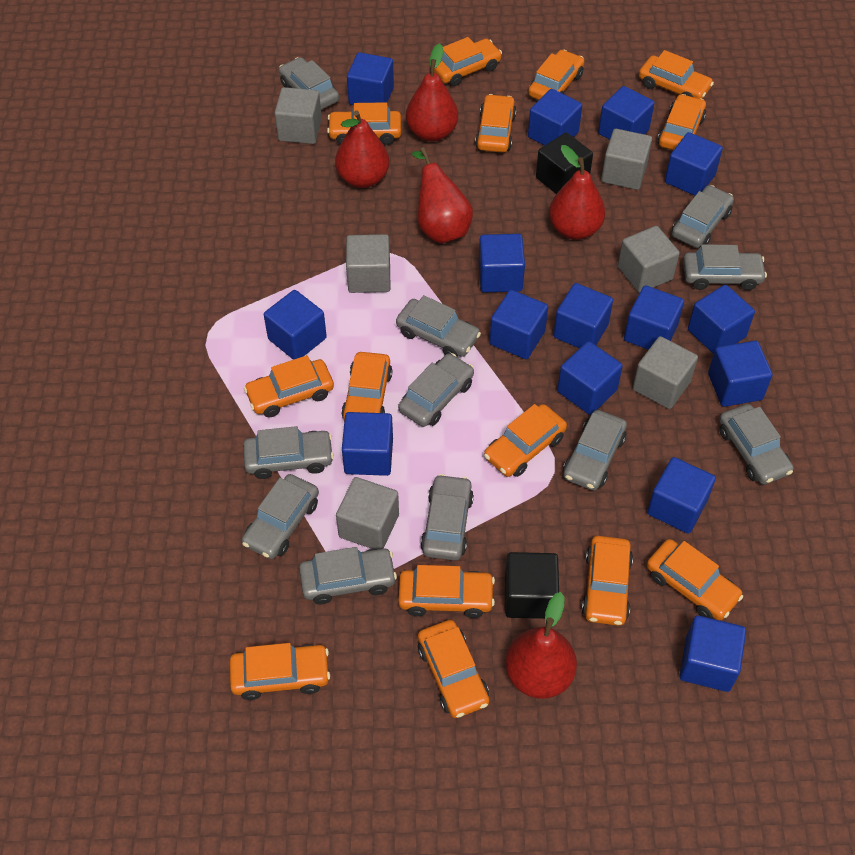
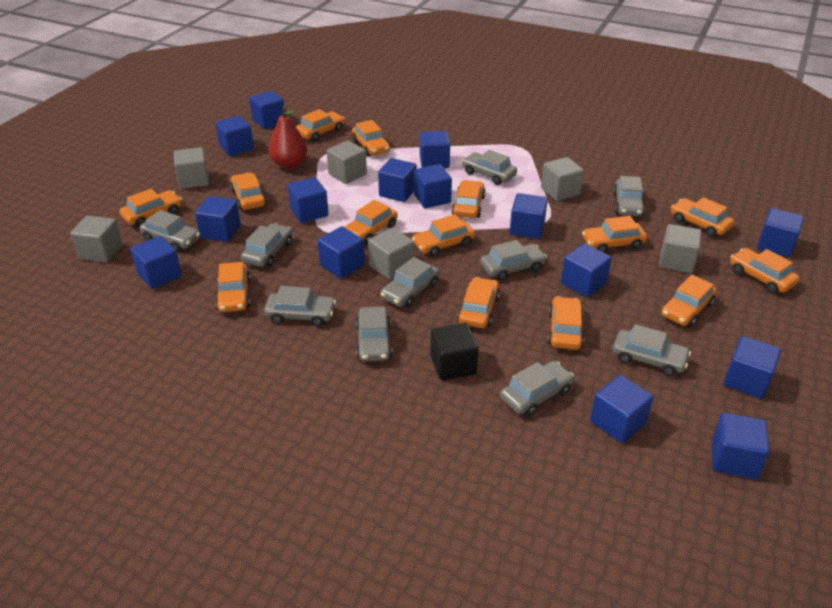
black cube: 2 -> 1
grey car: 11 -> 10
red pear: 5 -> 1

